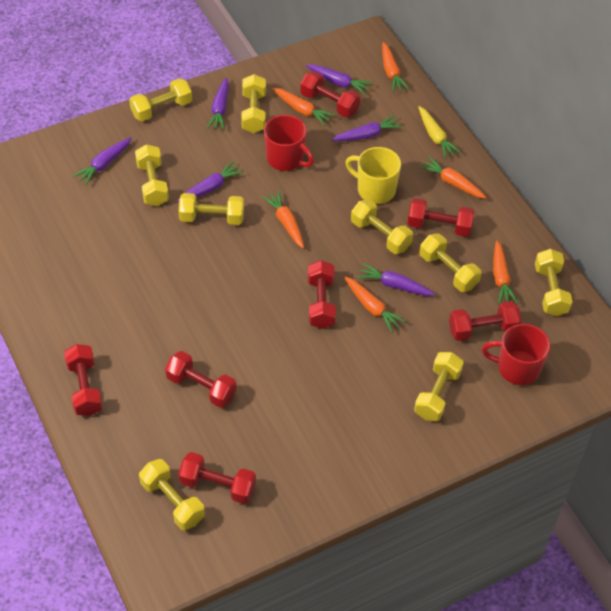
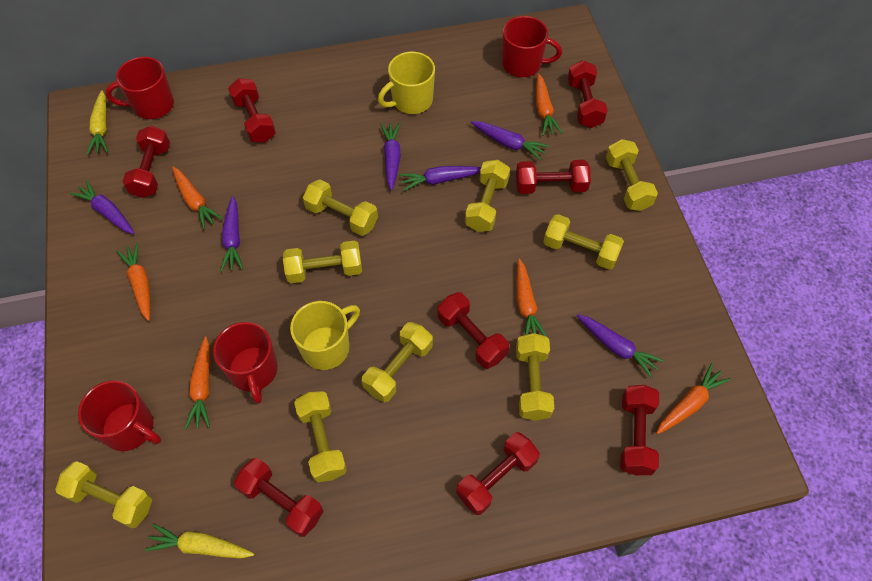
red dumbbell: 7 -> 8
red mug: 2 -> 4
yellow carrot: 1 -> 2
yellow mug: 1 -> 2

